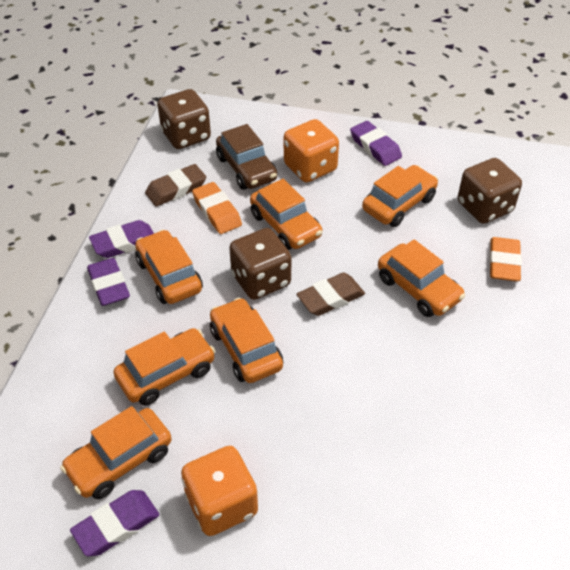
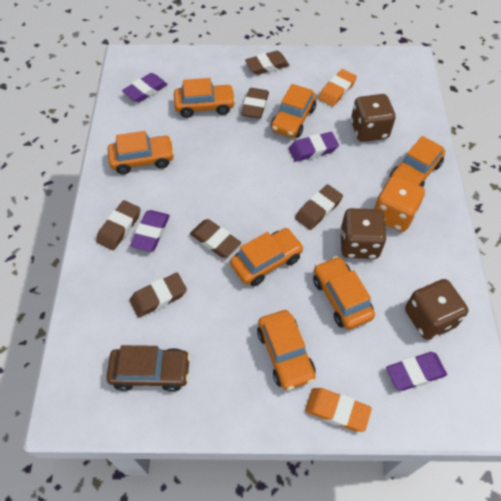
brown eraser: 2 -> 6
orange dice: 2 -> 1

